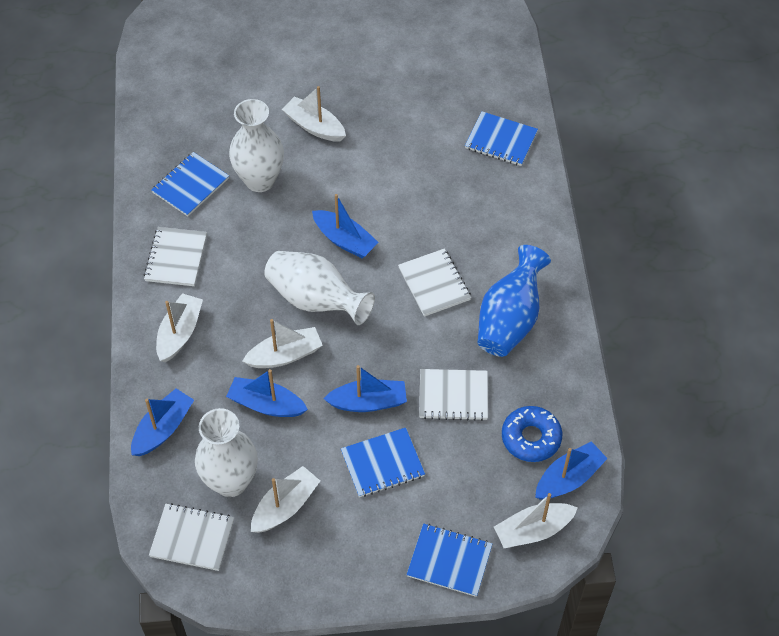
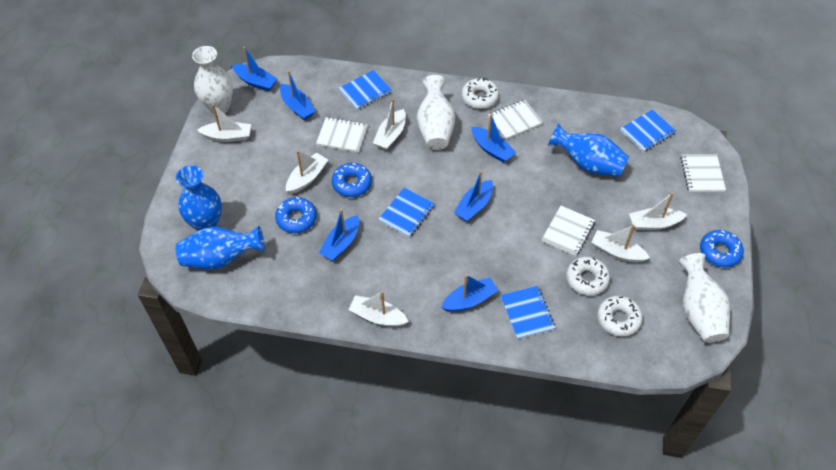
blue boat: 5 -> 6
blue donut: 1 -> 3
blue vase: 1 -> 3
white boat: 5 -> 6
white donut: 0 -> 3

